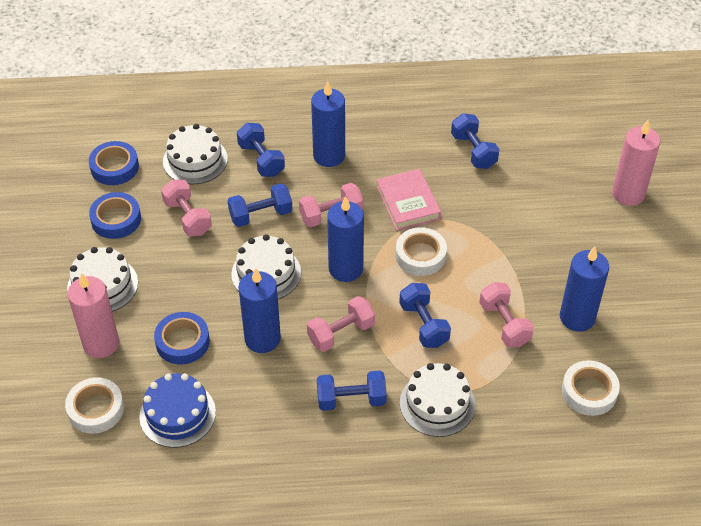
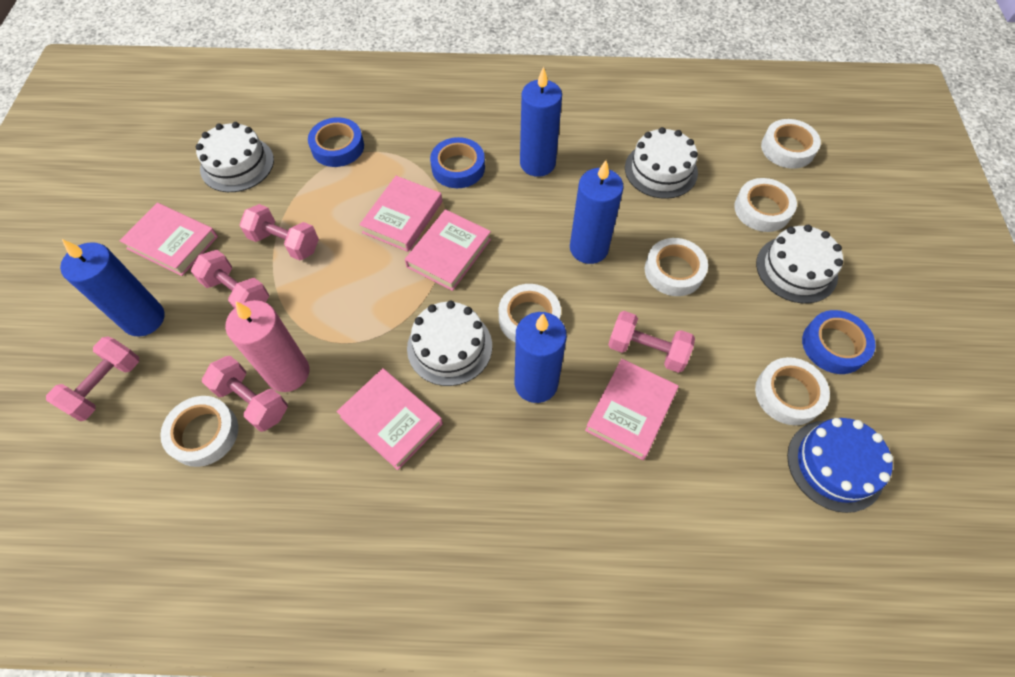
blue dumbbell: 5 -> 0
pink book: 1 -> 5
pink candle: 2 -> 1
pink dumbbell: 4 -> 5
white tape: 3 -> 6

